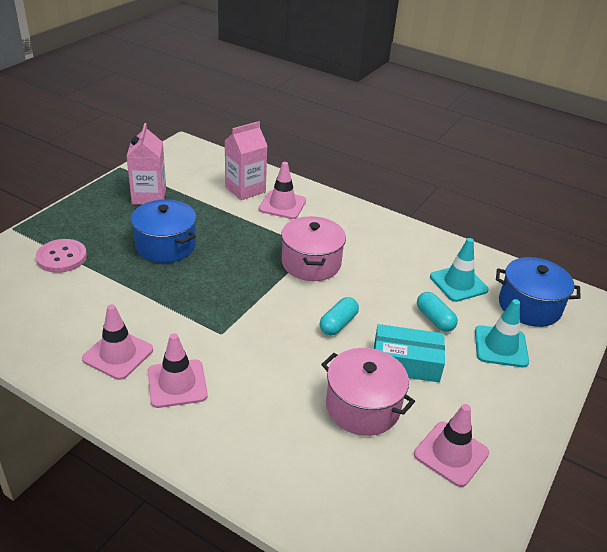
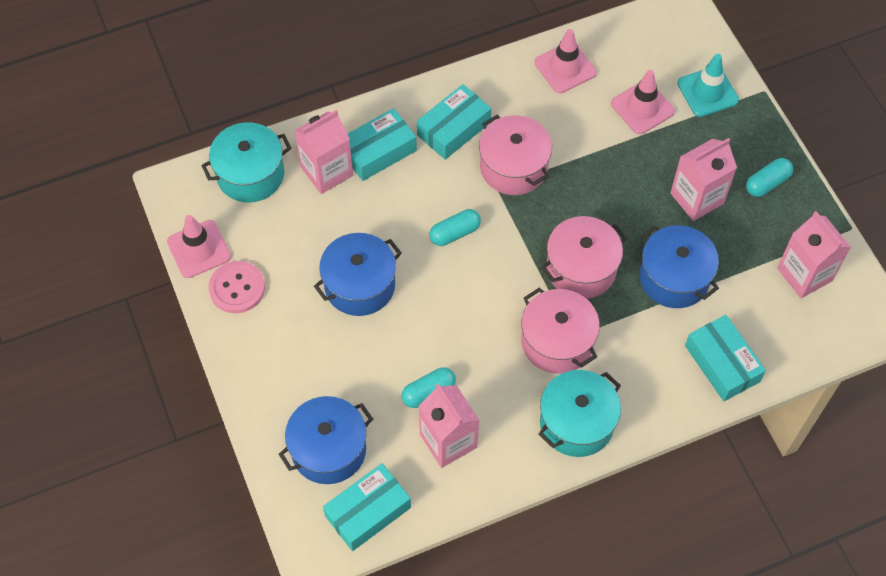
blue pot: 2 -> 3
pink carton: 2 -> 4
pink pot: 2 -> 3
pink traffic cone: 4 -> 3
turquoise box: 1 -> 4
turquoise capsule: 2 -> 3
turquoise pot: 0 -> 2
turquoise traffic cone: 2 -> 1

